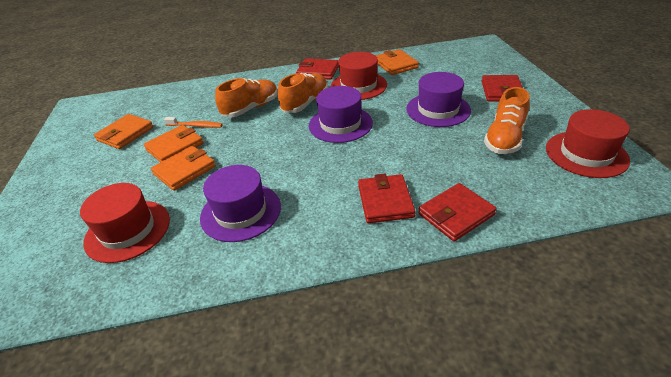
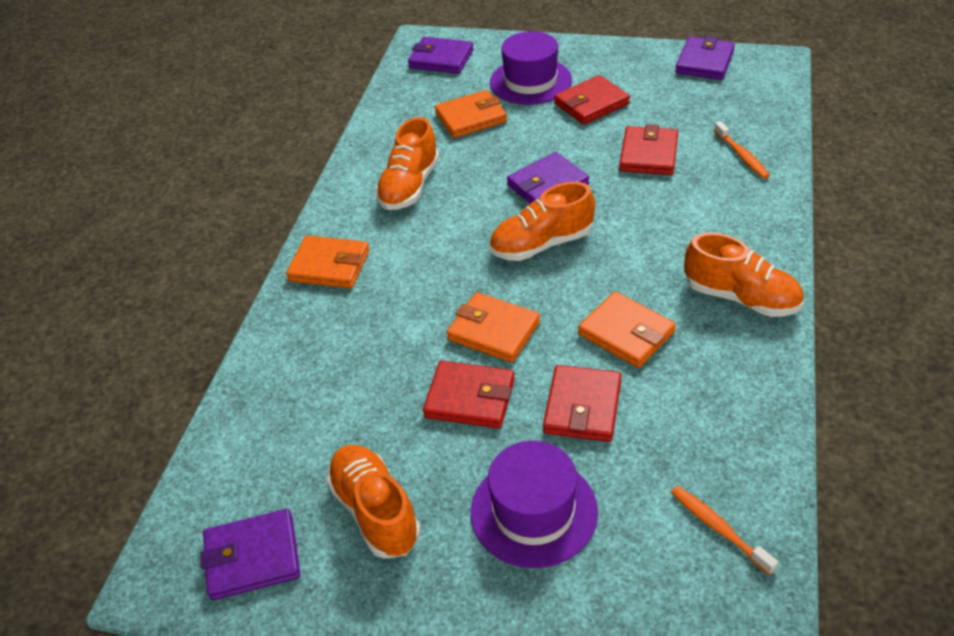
orange shoe: 3 -> 4
orange toothbrush: 1 -> 2
purple hat: 3 -> 2
purple wallet: 0 -> 4
red hat: 3 -> 0

